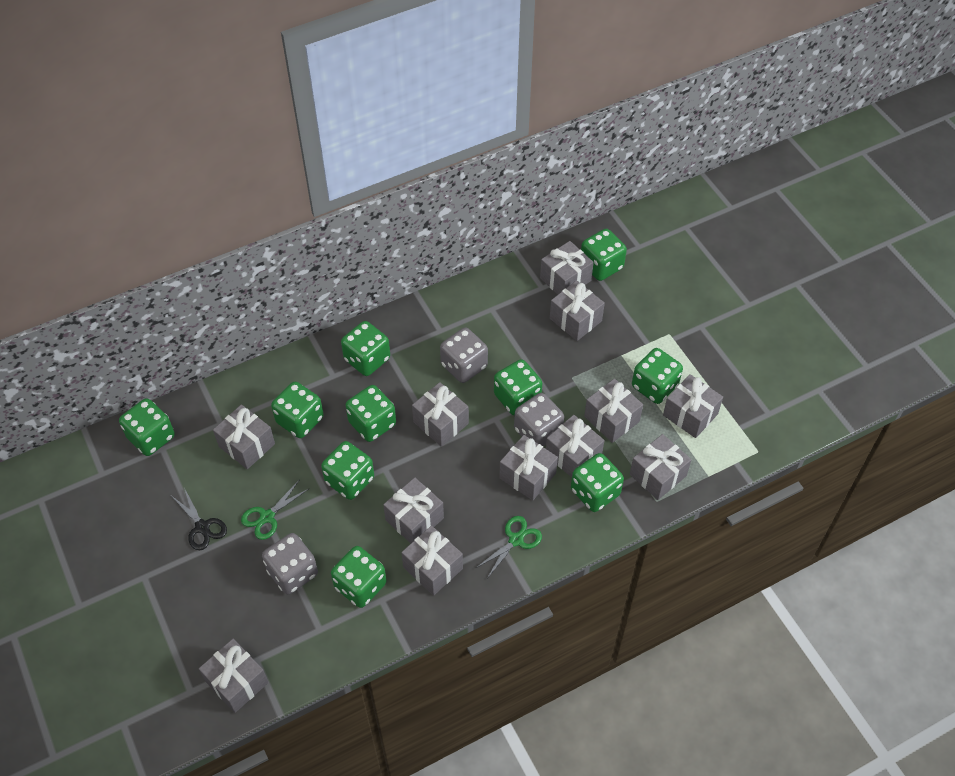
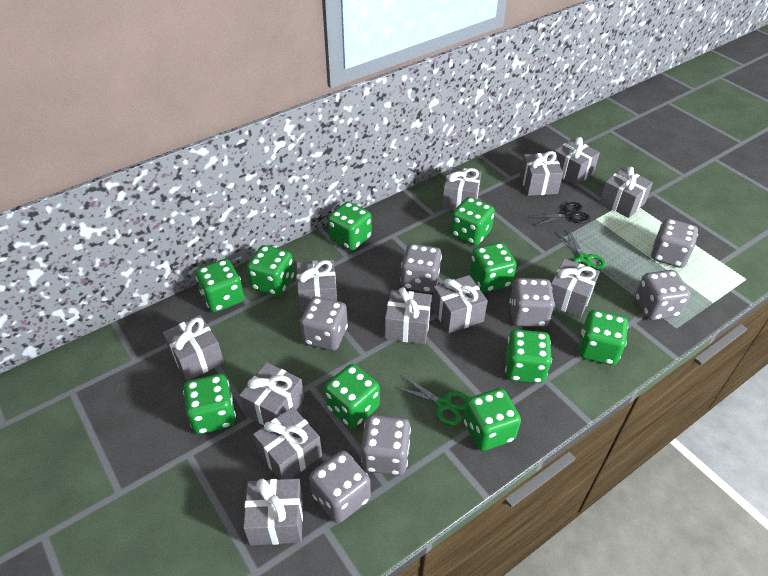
grey dice: 3 -> 7

